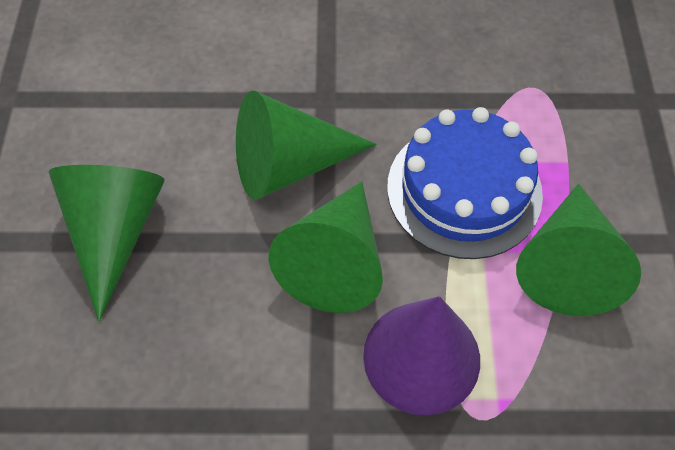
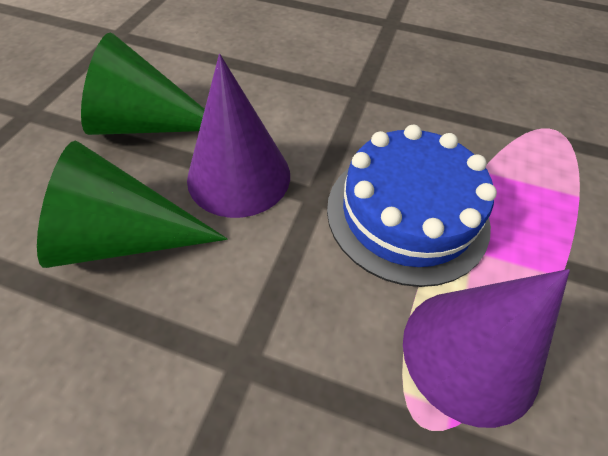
green cone: 4 -> 2
purple cone: 1 -> 2

